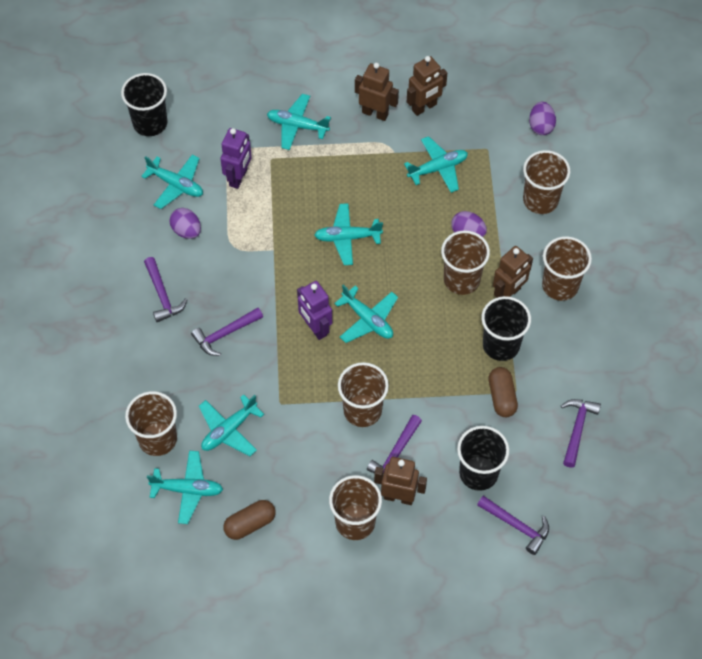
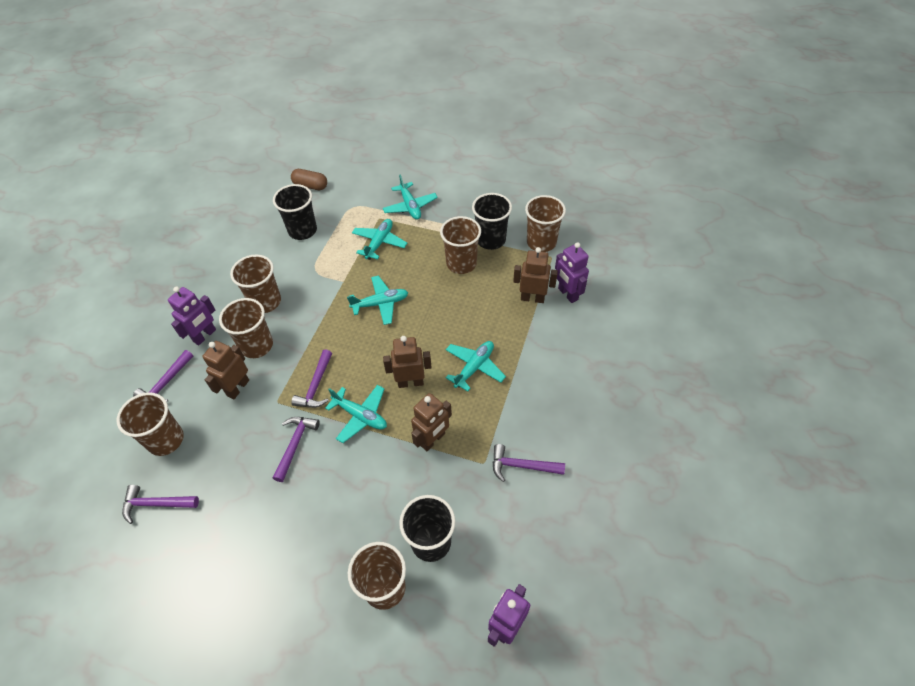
brown capsule: 2 -> 1
purple egg: 3 -> 0
purple robot: 2 -> 3
turquoise plane: 7 -> 5

